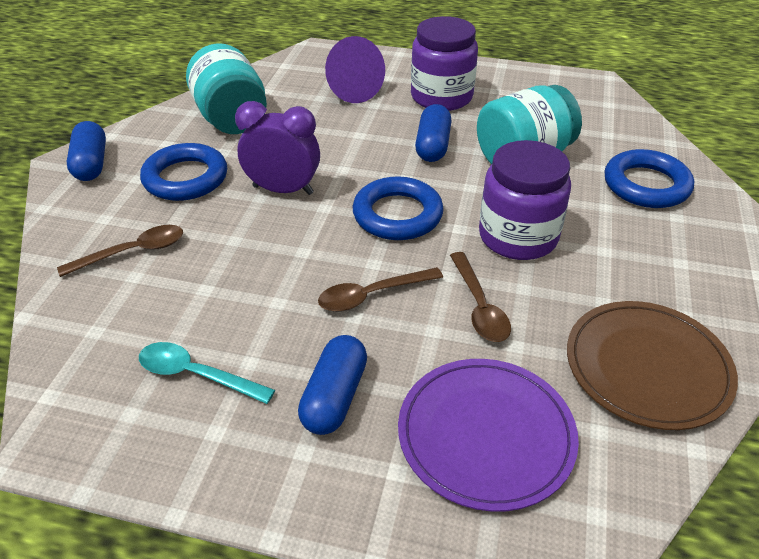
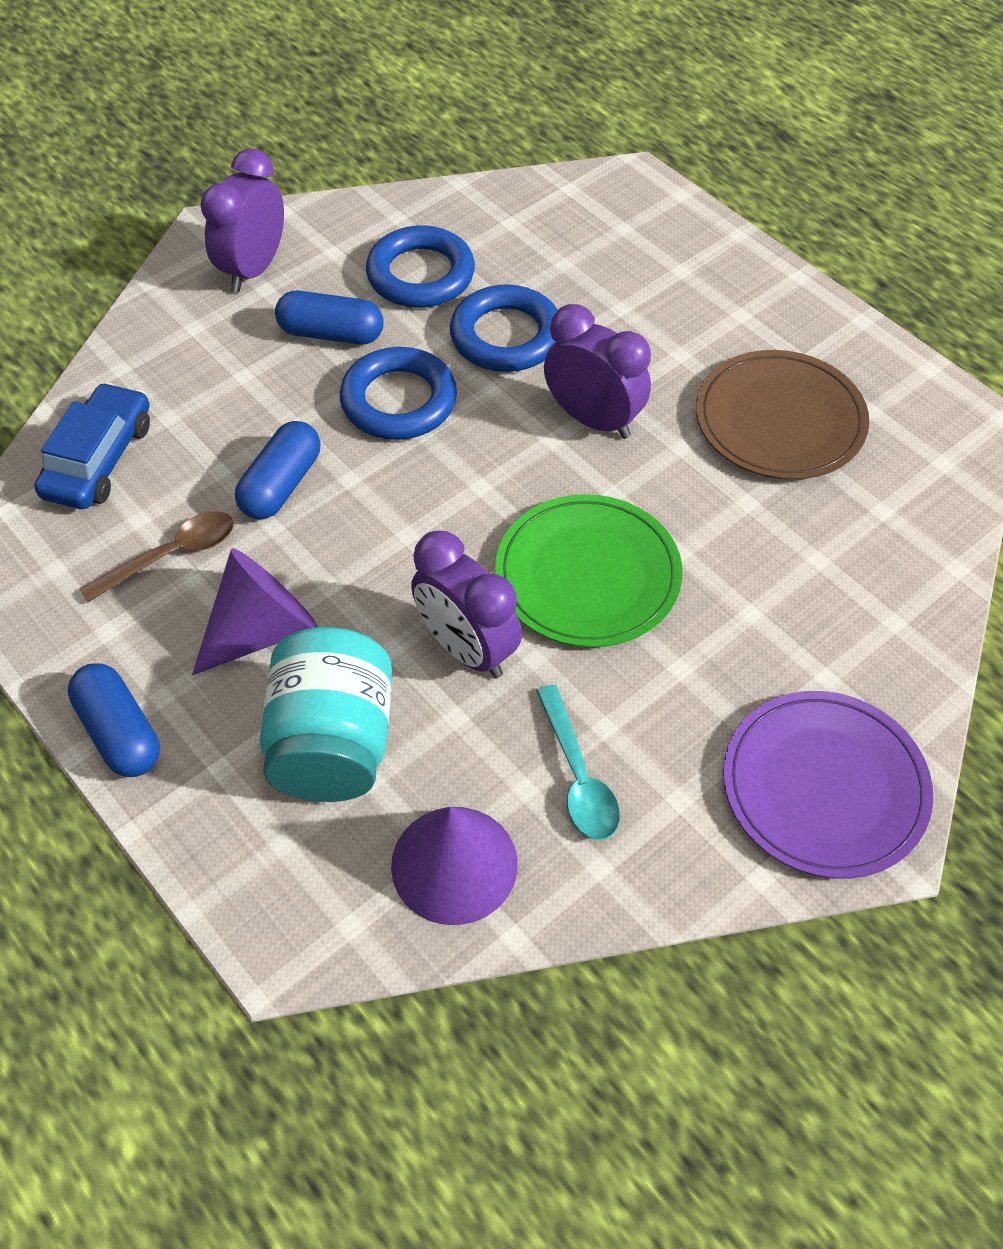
blue car: 0 -> 1
brown spoon: 3 -> 1
green plate: 0 -> 1
purple clock: 1 -> 3
purple cone: 1 -> 2
purple jar: 2 -> 0
turquoise jar: 2 -> 1

